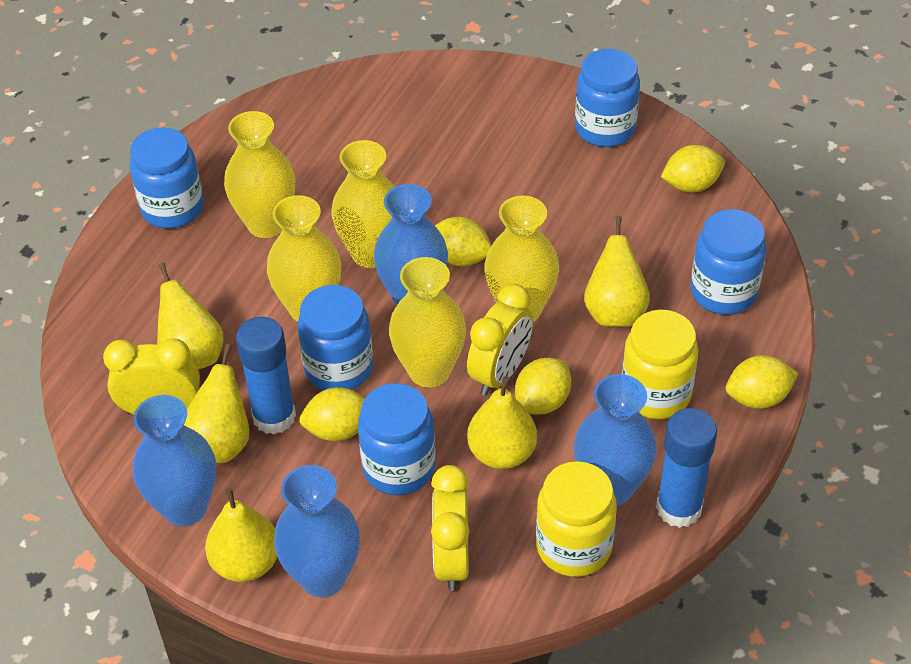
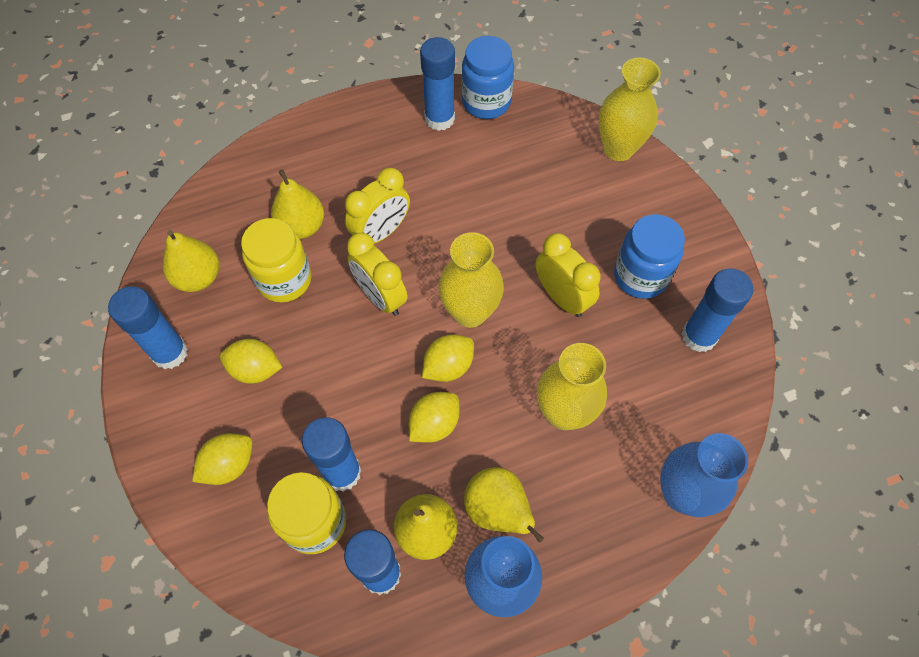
blue glue stick: 2 -> 5
blue jar: 5 -> 2
blue vase: 4 -> 2
yellow lemon: 5 -> 4
yellow pear: 5 -> 4
yellow vase: 5 -> 3

